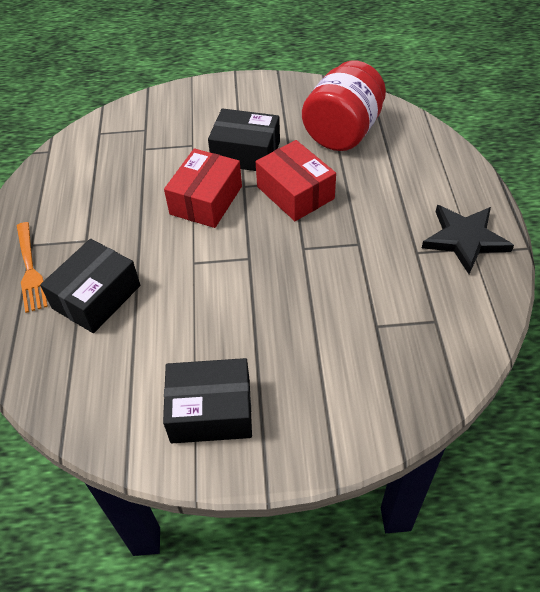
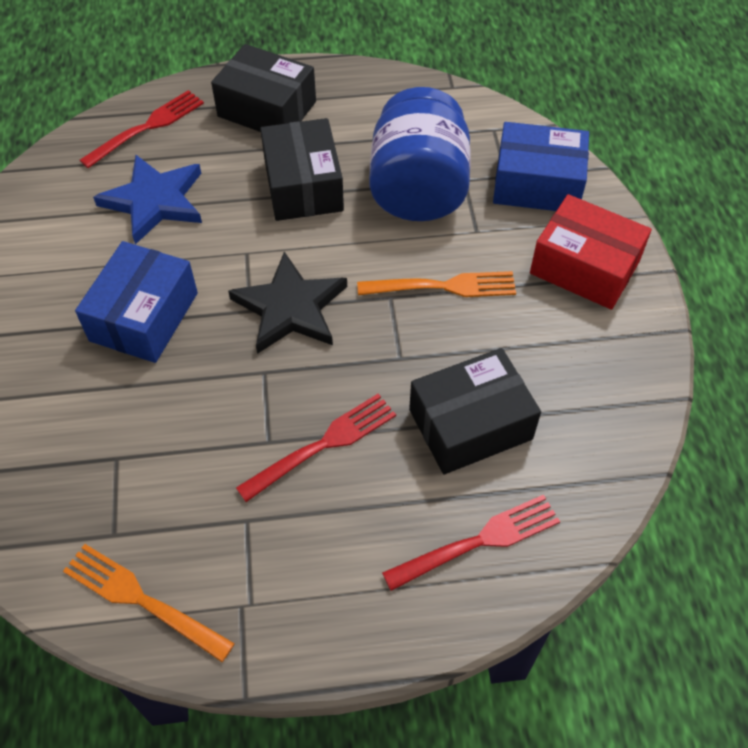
blue box: 0 -> 2
blue jar: 0 -> 1
blue star: 0 -> 1
orange fork: 1 -> 2
red box: 2 -> 1
red fork: 0 -> 3
red jar: 1 -> 0

